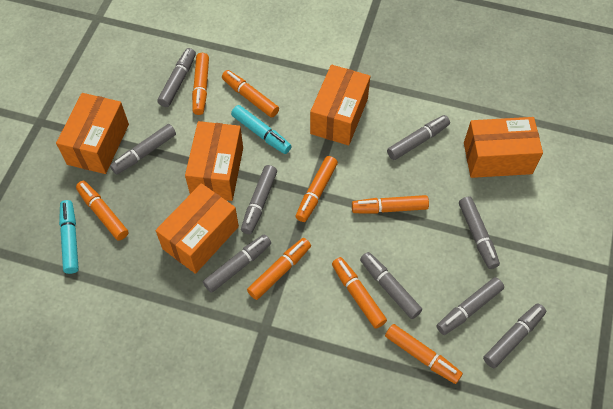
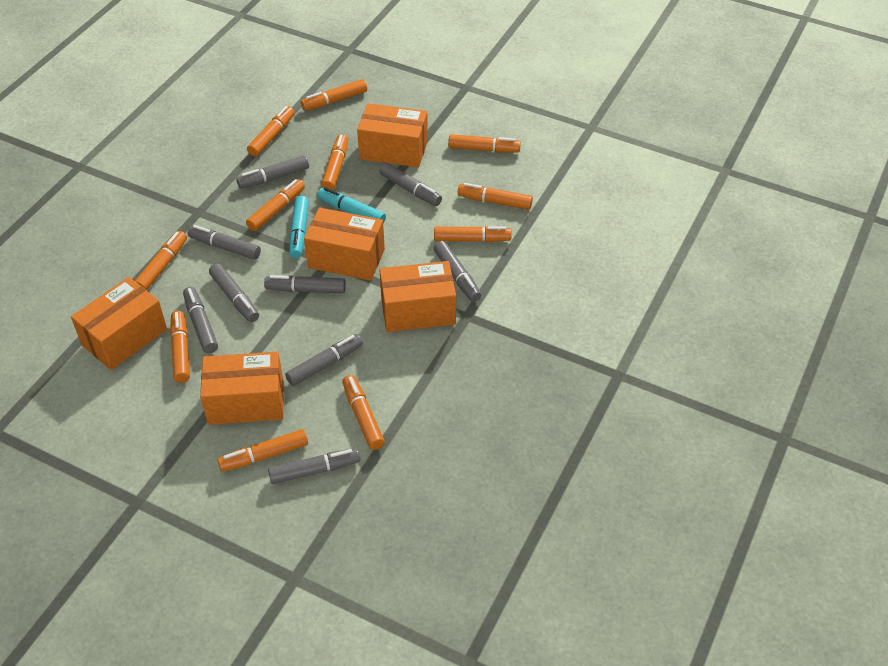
orange marker: 8 -> 11

